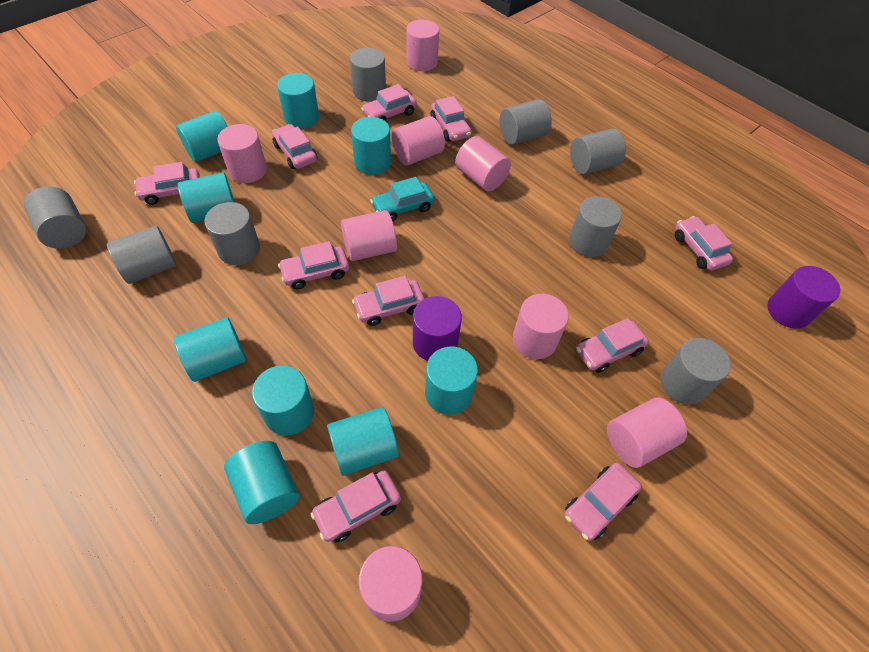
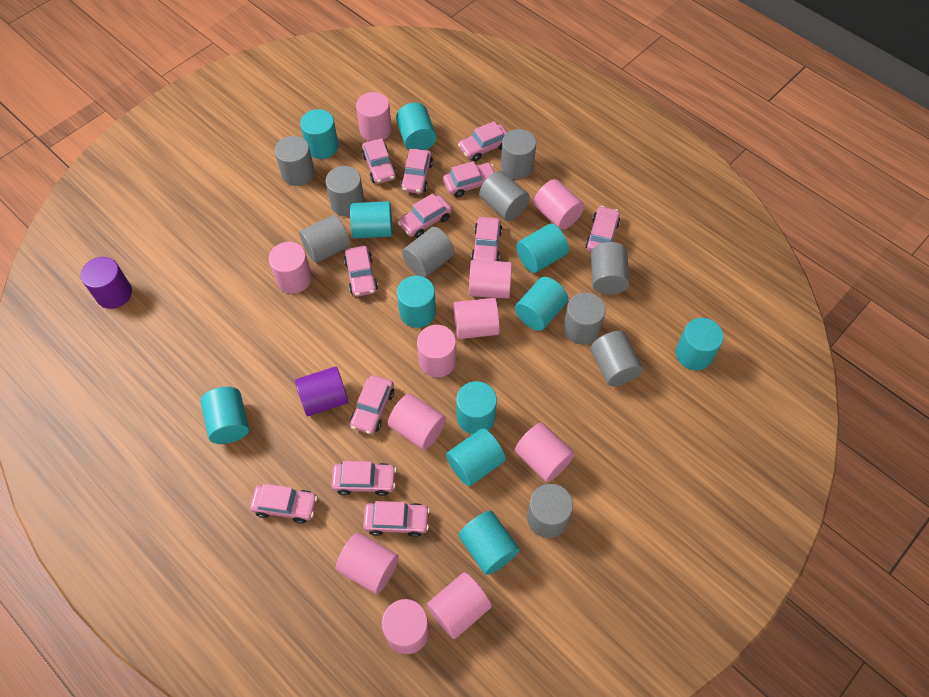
grey cylinder: 8 -> 10
pink car: 10 -> 12
pink cylinder: 8 -> 11
turquoise car: 1 -> 0
turquoise cylinder: 9 -> 11

